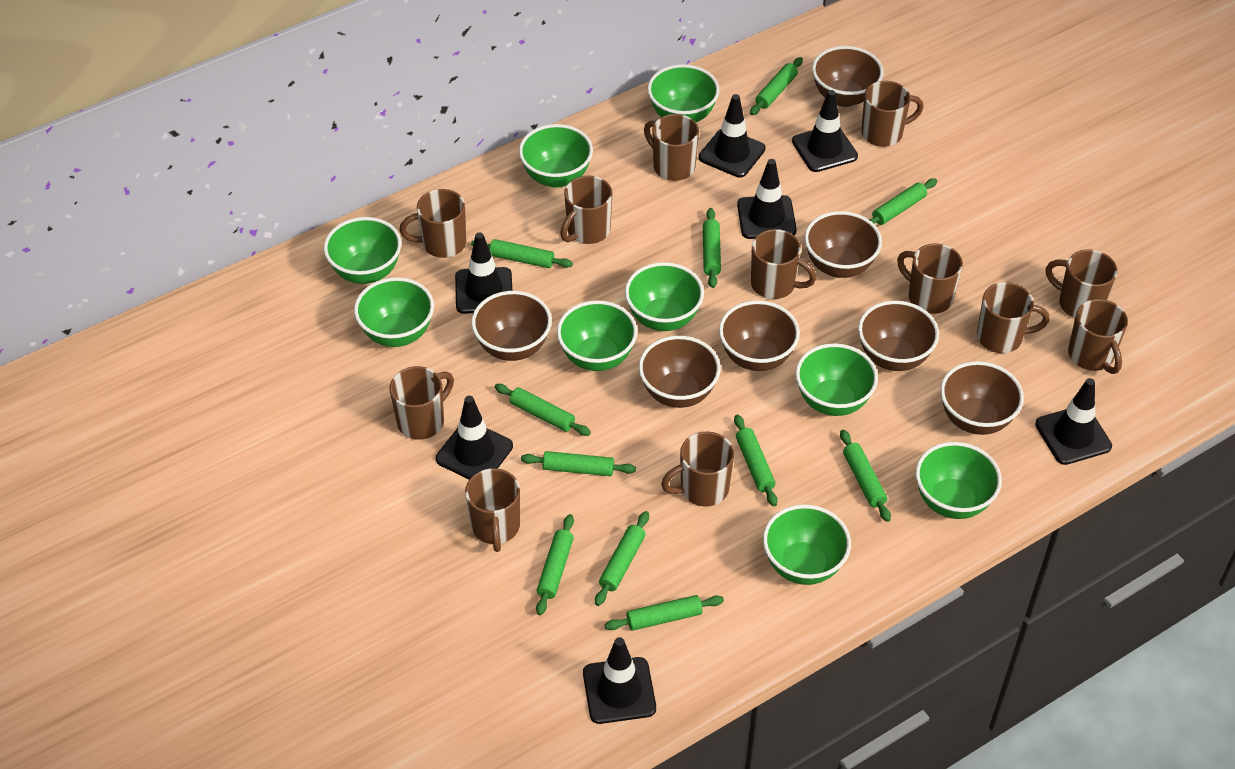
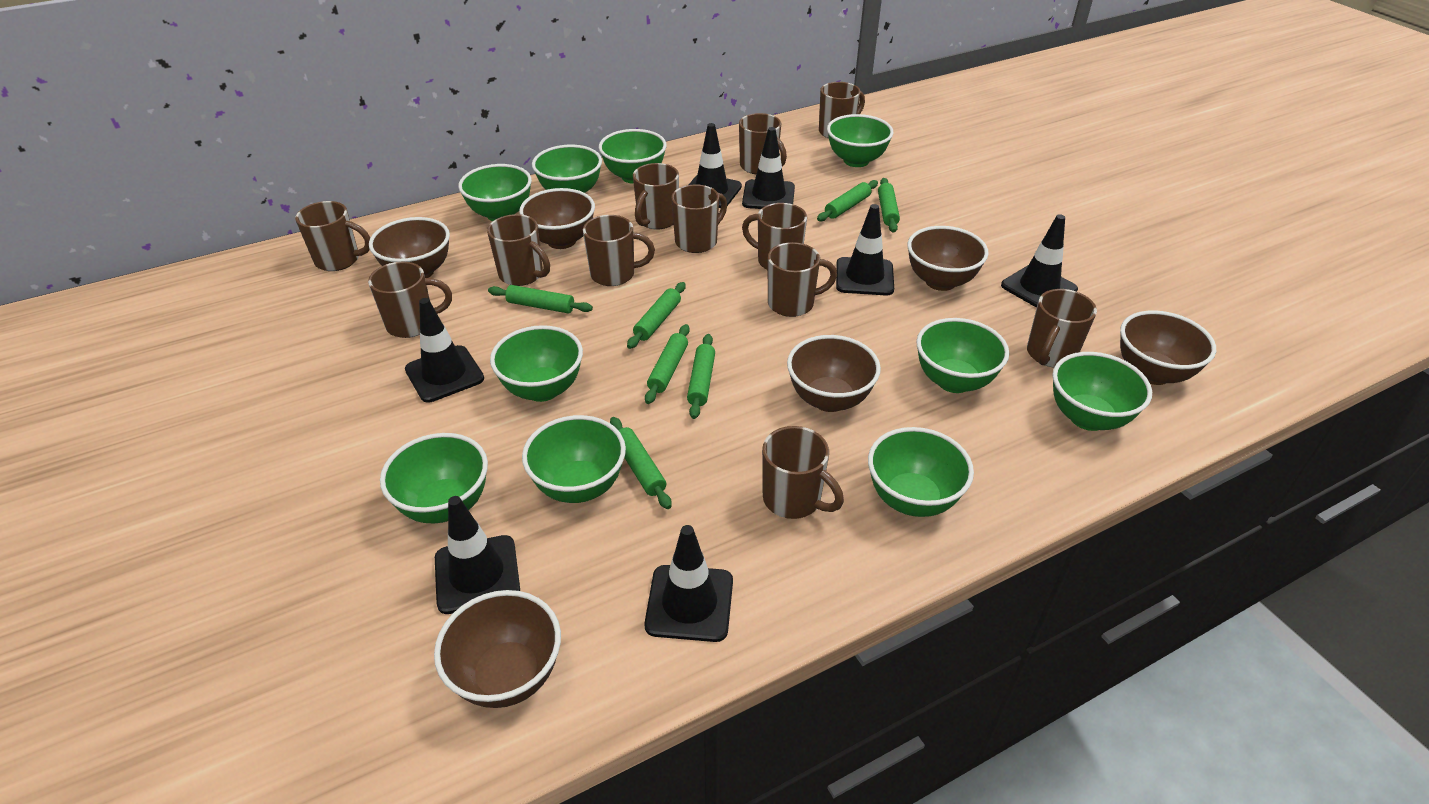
brown bowl: 7 -> 6
green bowl: 9 -> 10
green rolling pin: 11 -> 7

